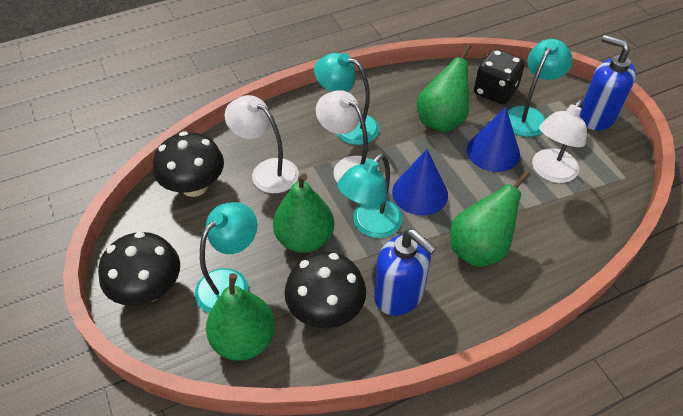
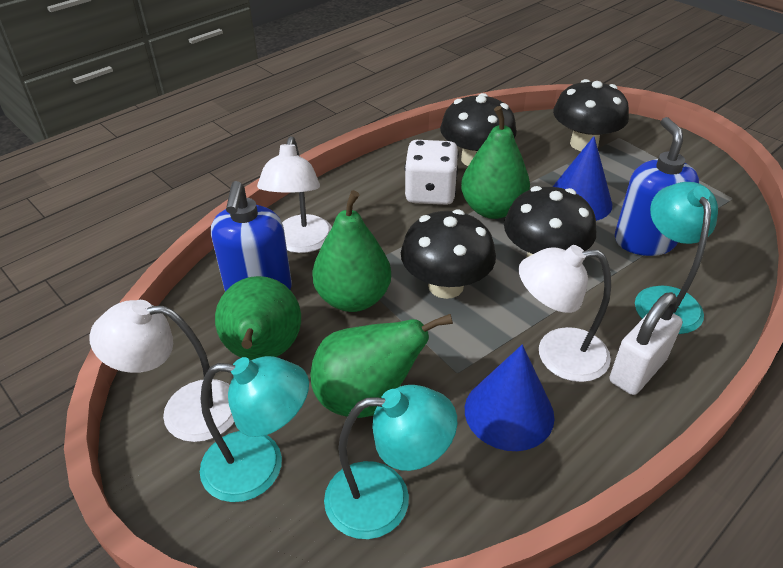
black dice: 1 -> 0
black mushroom: 3 -> 4
turquoise lamp: 4 -> 3
white dice: 0 -> 1
white padlock: 0 -> 1

